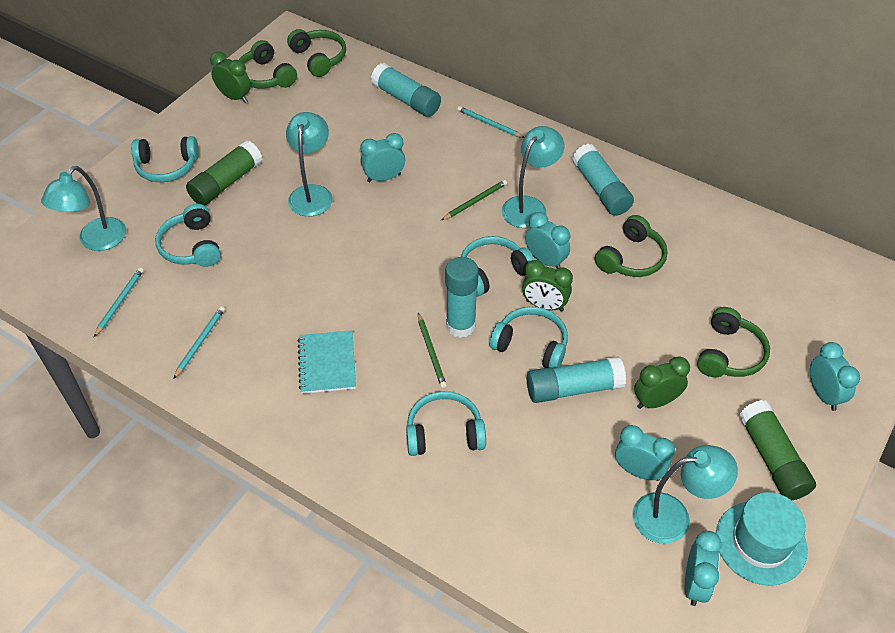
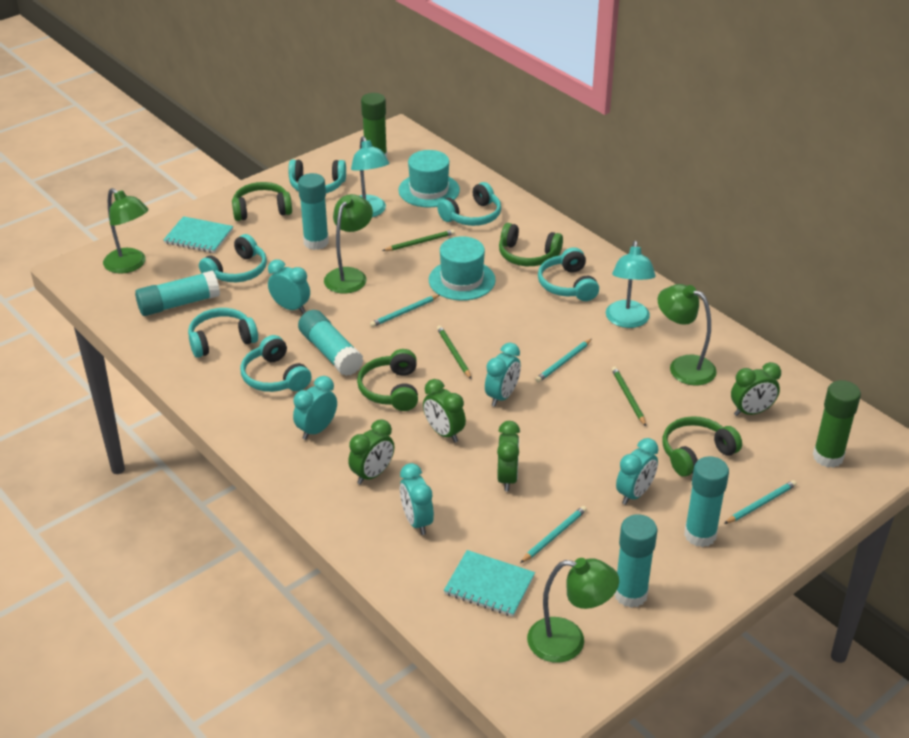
green clock: 3 -> 4
green lamp: 0 -> 4
green pencil: 2 -> 3
turquoise glue stick: 4 -> 5
turquoise hat: 1 -> 2
turquoise headphones: 5 -> 6
turquoise lamp: 4 -> 2
turquoise notebook: 1 -> 2
turquoise pencil: 3 -> 4

